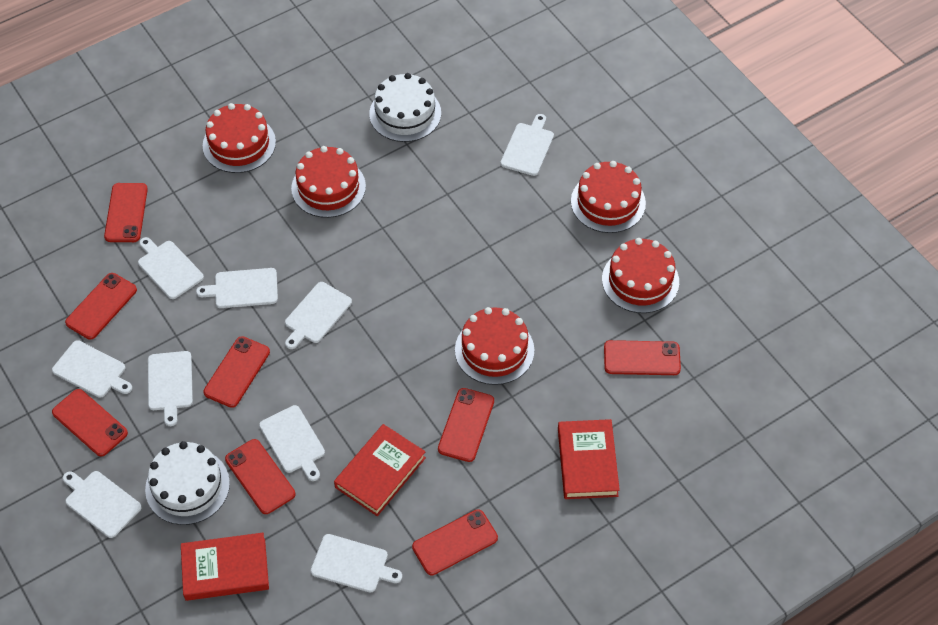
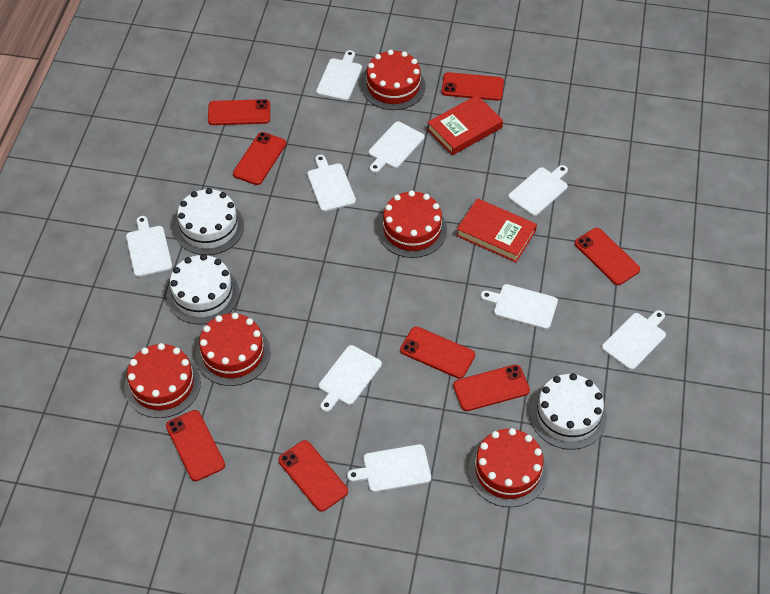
red book: 3 -> 2
white cake: 2 -> 3

